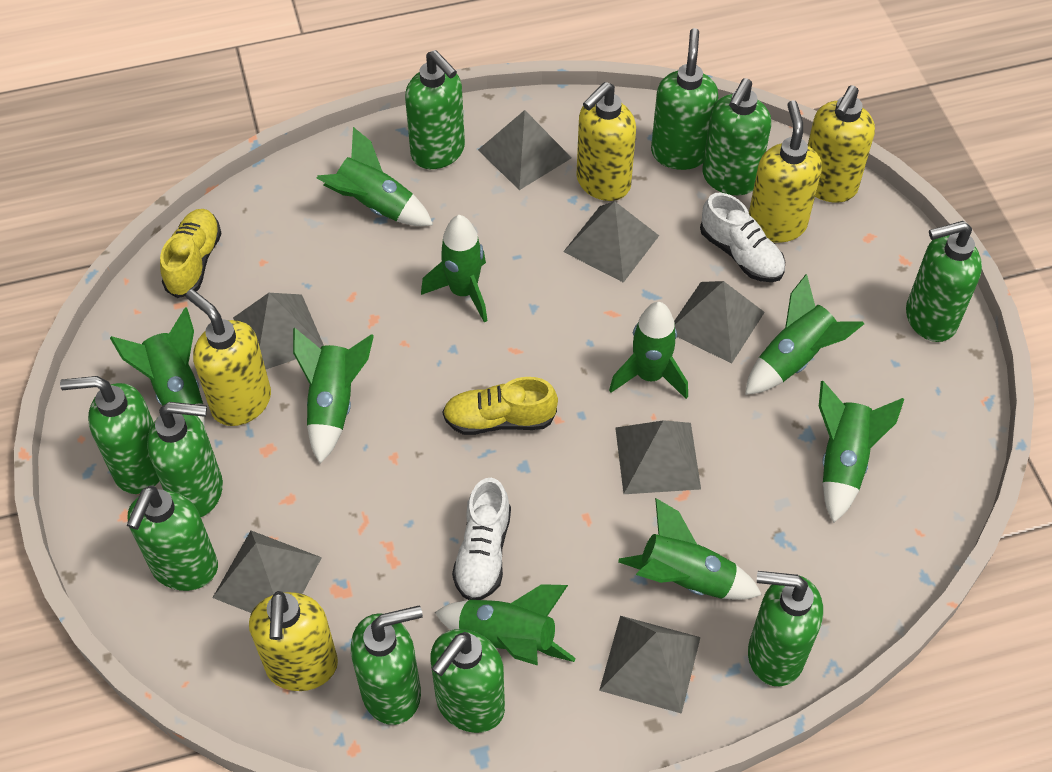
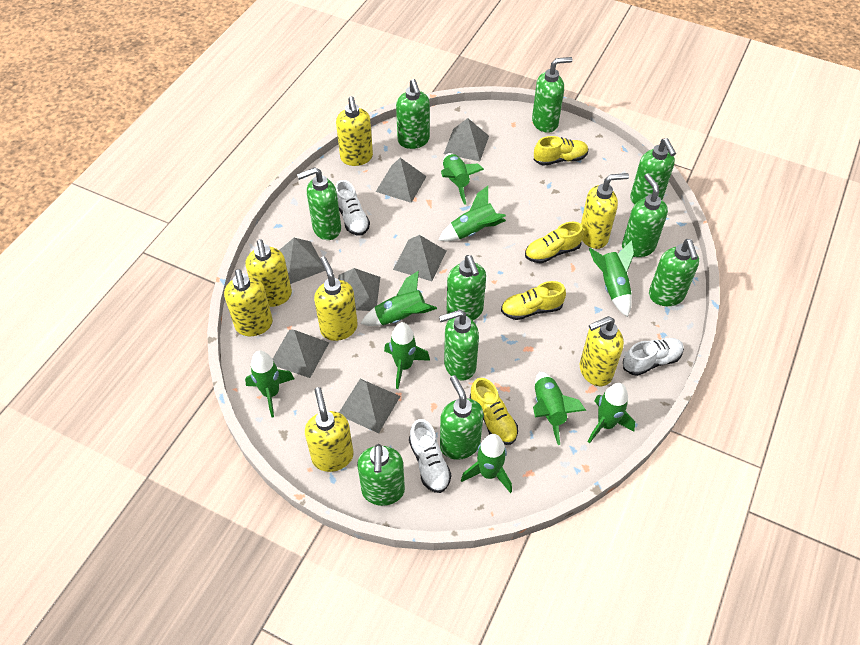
white shoe: 2 -> 3
yellow shoe: 2 -> 4
yellow soap dispenser: 5 -> 7

